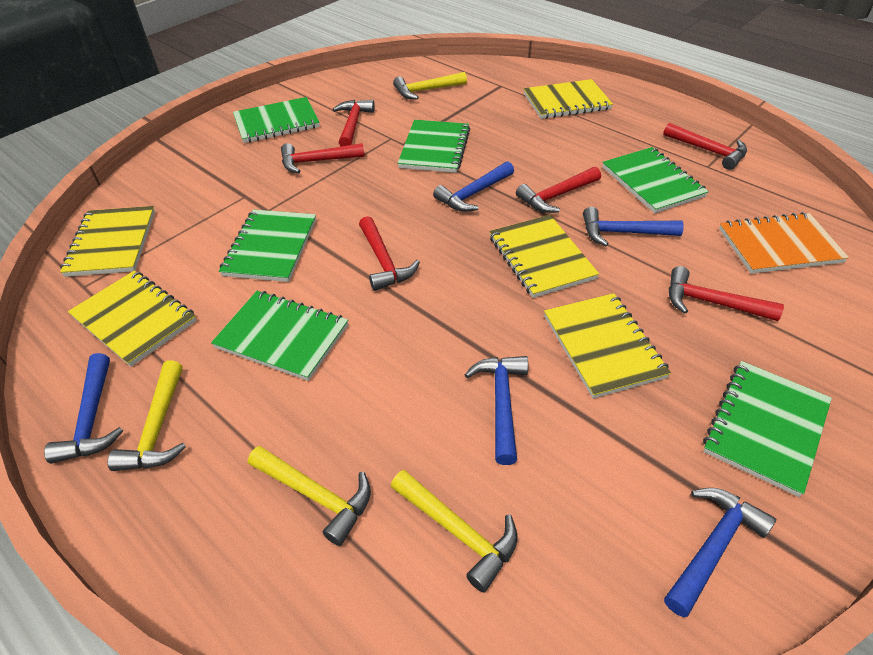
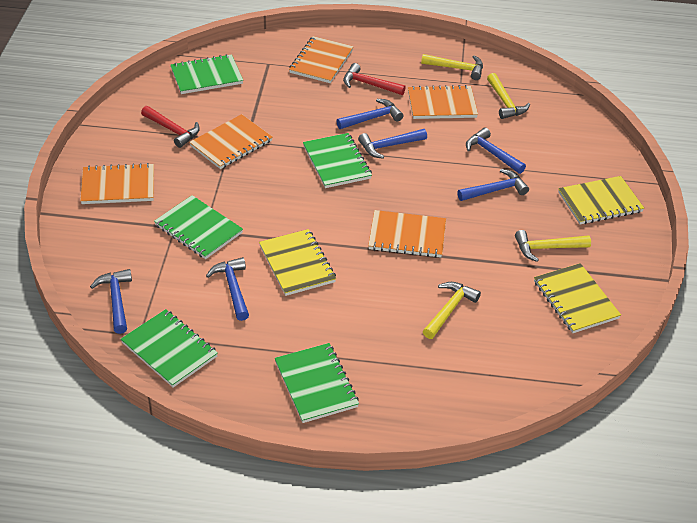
blue hammer: 5 -> 6
green notebook: 6 -> 5
orange notebook: 1 -> 5
red hammer: 6 -> 2
yellow notebook: 5 -> 3

